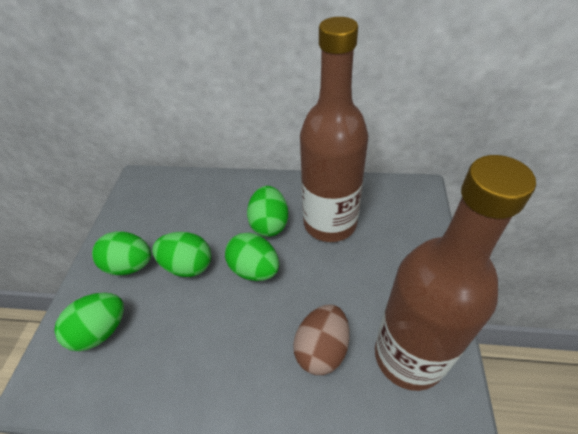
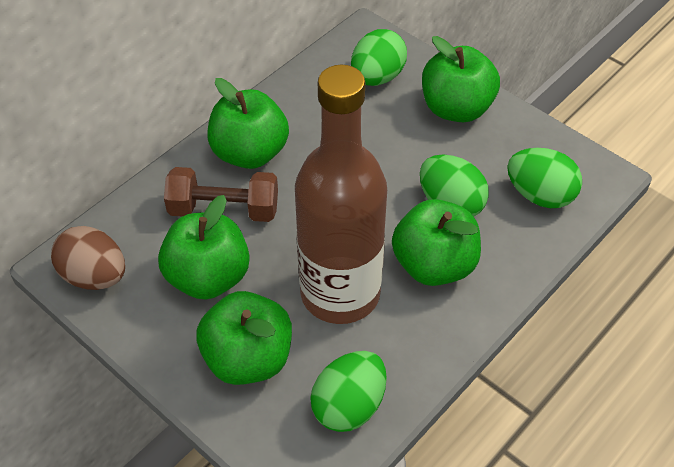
brown bottle: 2 -> 1
brown dumbbell: 0 -> 1
green apple: 0 -> 5
green egg: 5 -> 4

